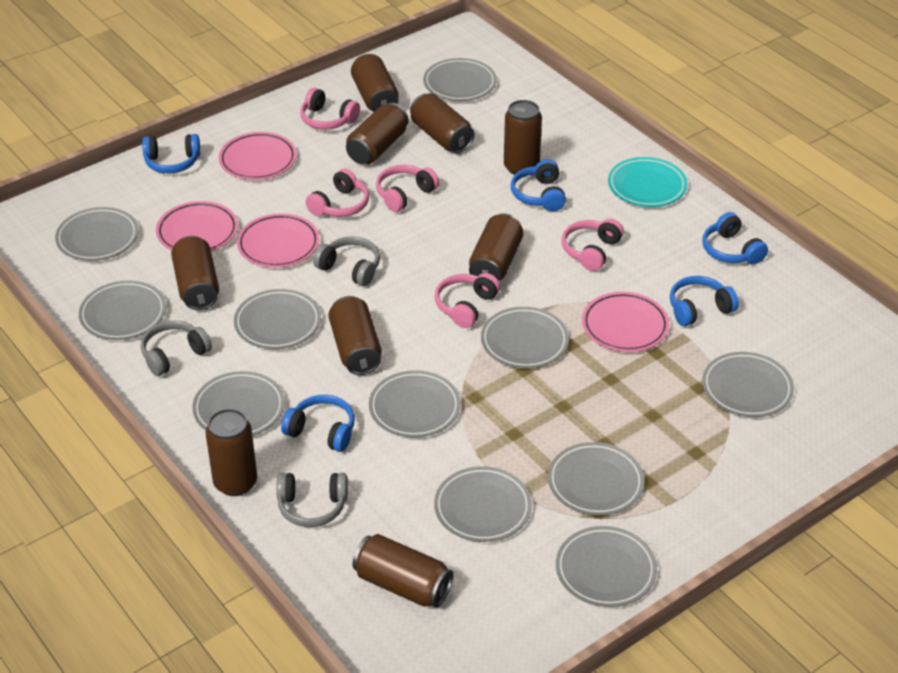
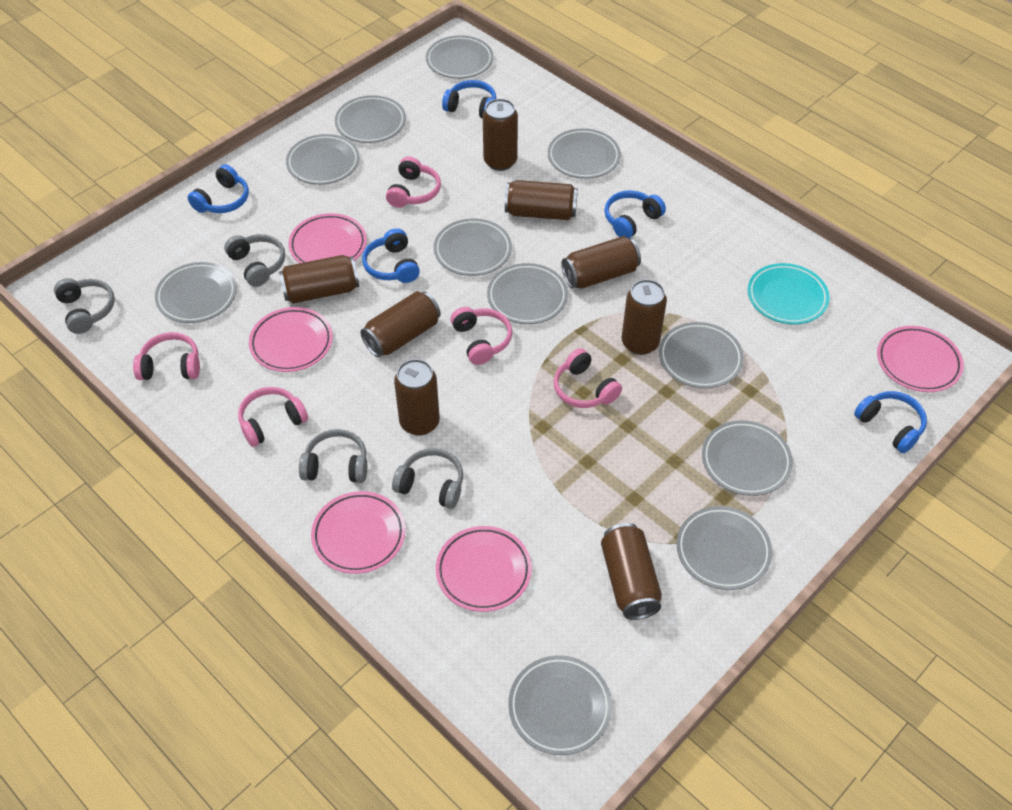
brown can: 9 -> 8
grey headphones: 3 -> 4
pink plate: 4 -> 5

